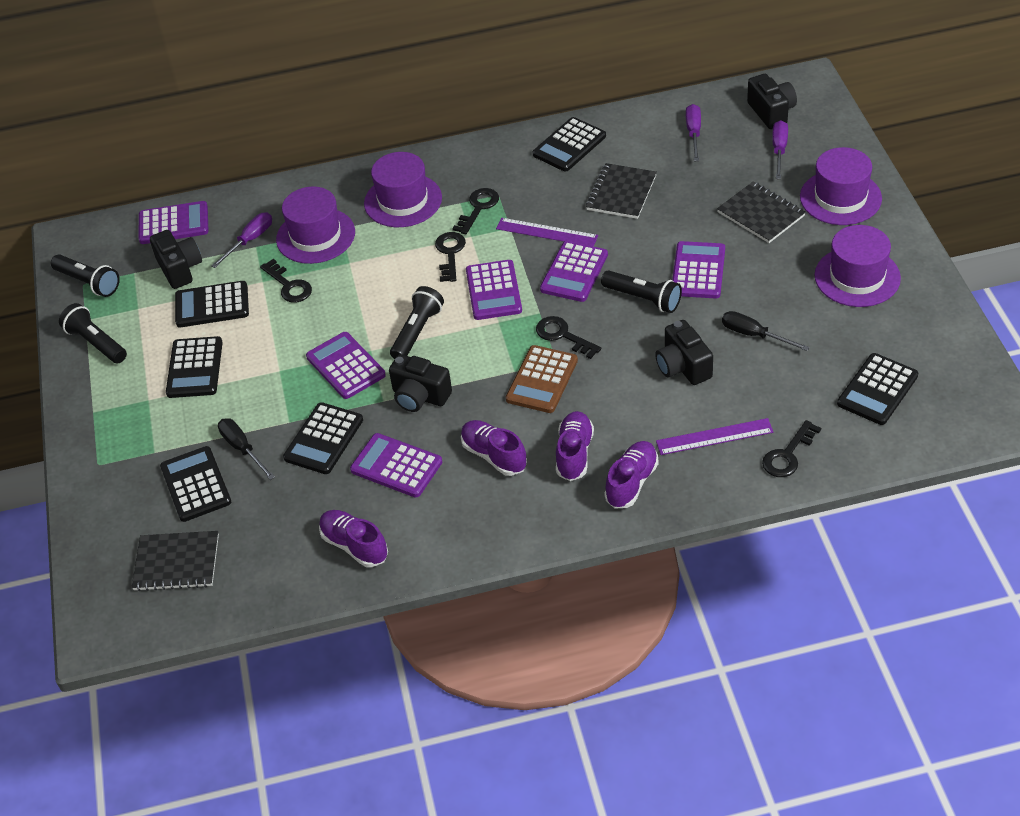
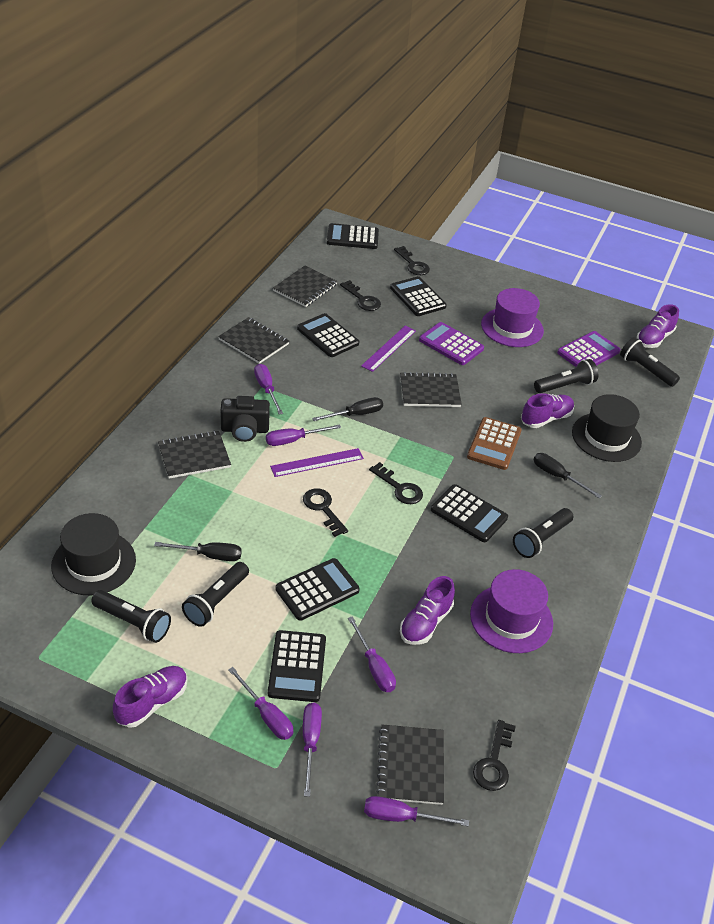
black camera: 4 -> 1
black flashlight: 4 -> 5
black hat: 0 -> 2
black notebook: 3 -> 5
black screwdriver: 2 -> 3
purple calculator: 6 -> 2
purple hat: 4 -> 2
purple screwdriver: 3 -> 6

